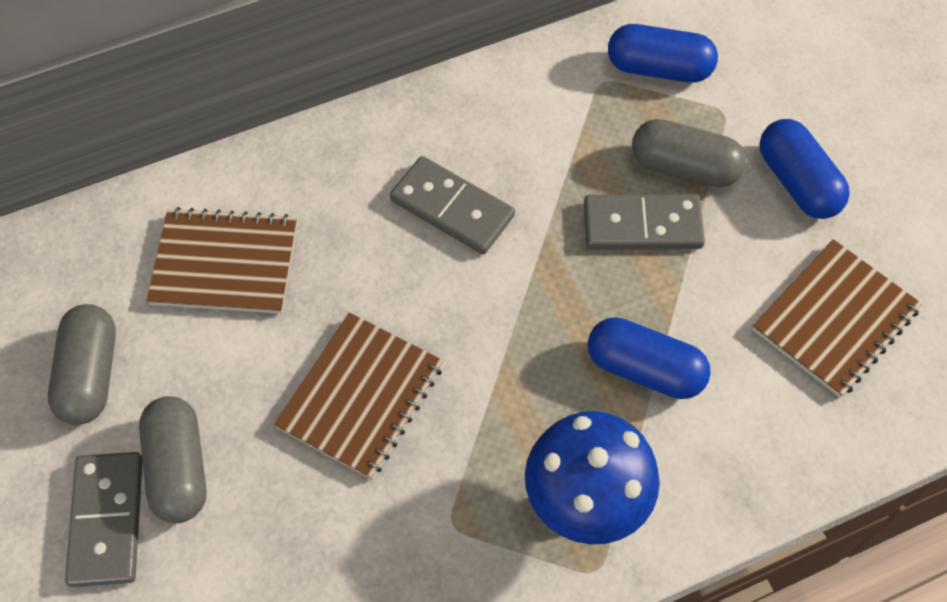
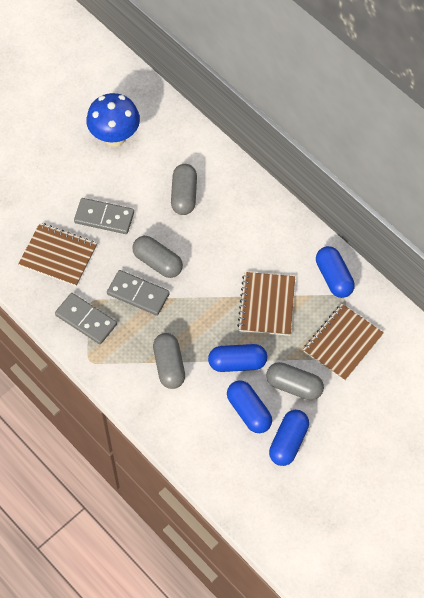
blue capsule: 3 -> 4
grey capsule: 3 -> 4

